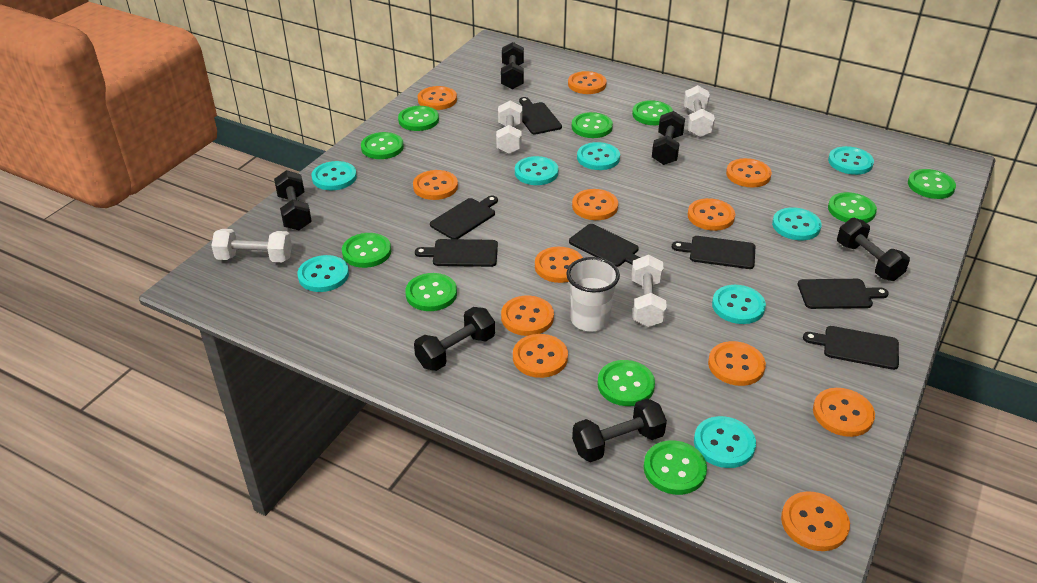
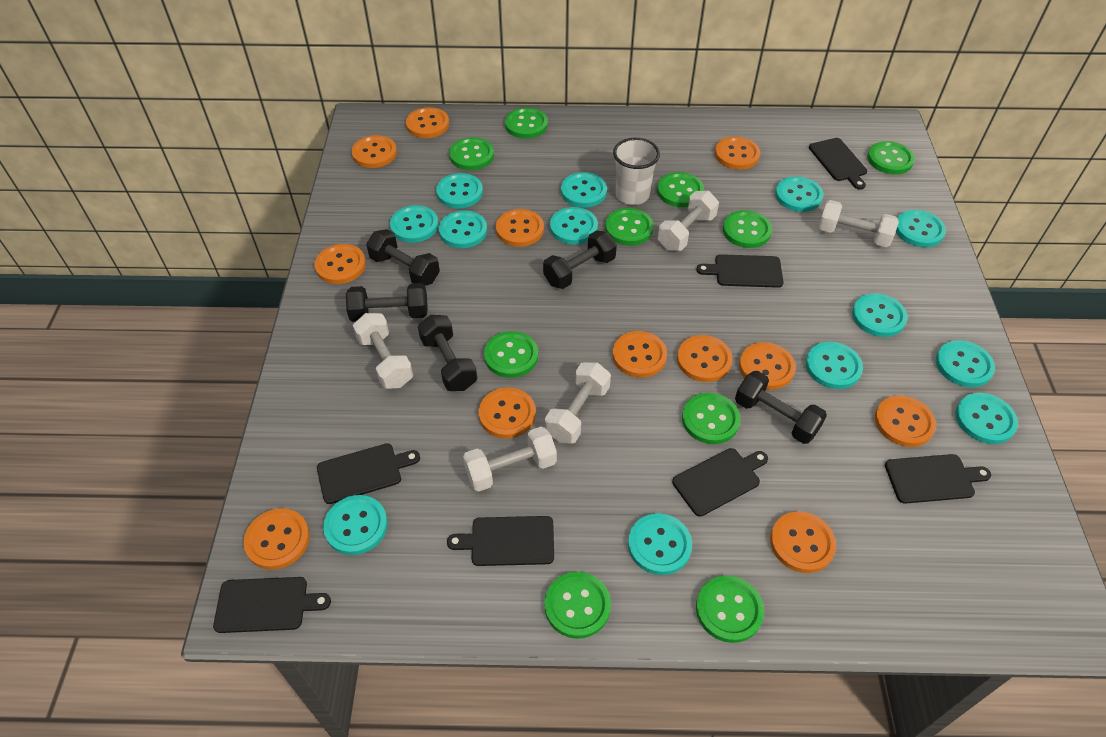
black dumbbell: 6 -> 5
turquoise button: 8 -> 13
white dumbbell: 4 -> 5

